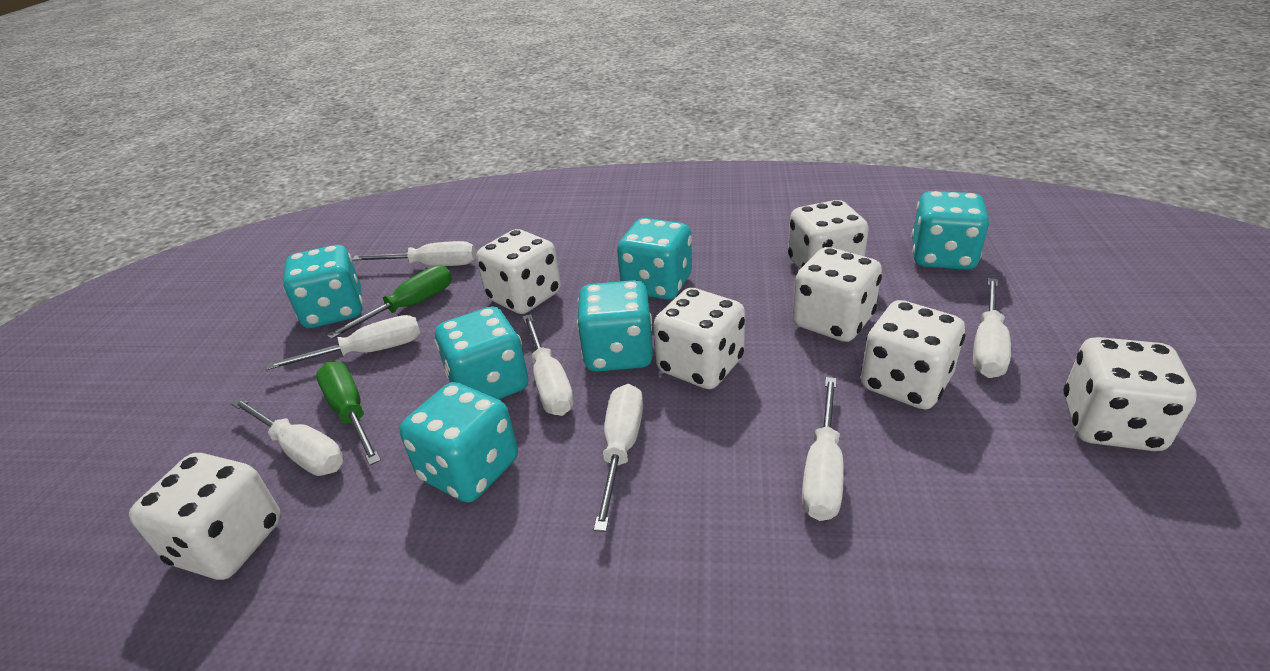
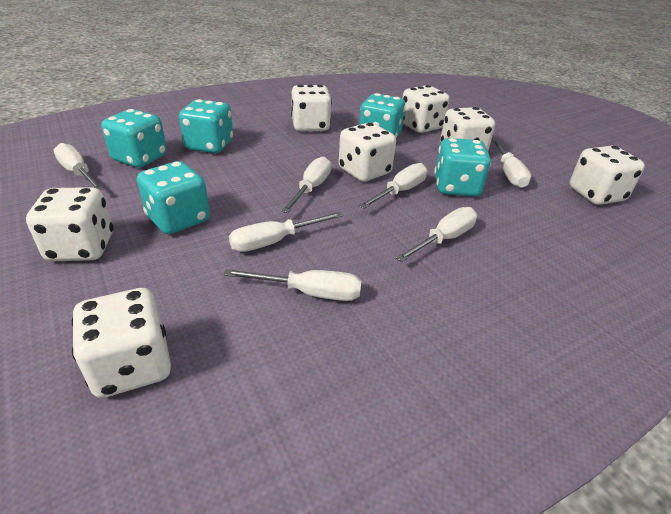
green screwdriver: 2 -> 0
turquoise dice: 6 -> 5

